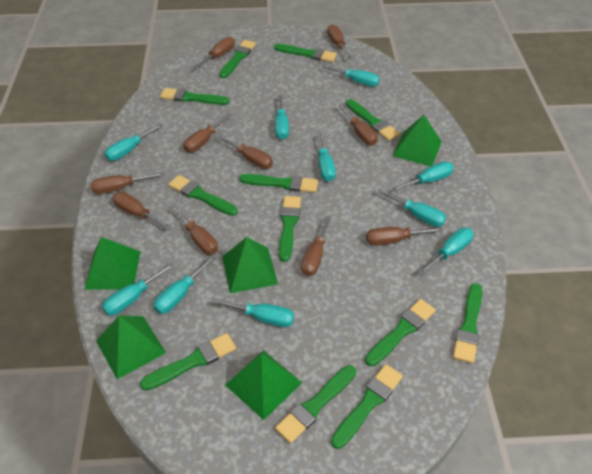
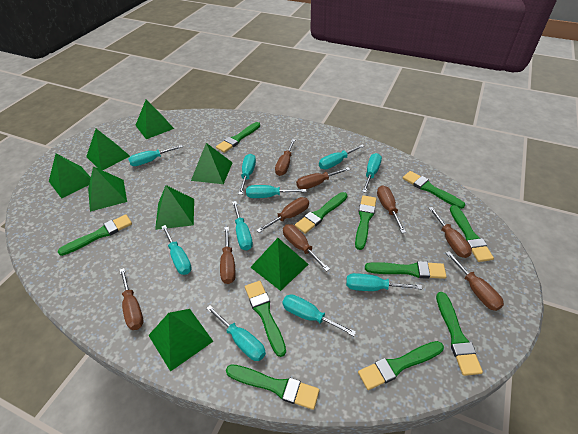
brown screwdriver: 10 -> 9
green brush: 12 -> 11
green pyramid: 5 -> 8

